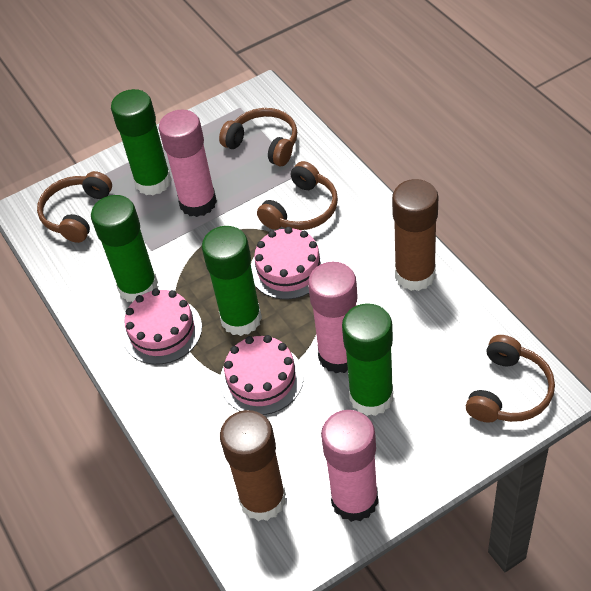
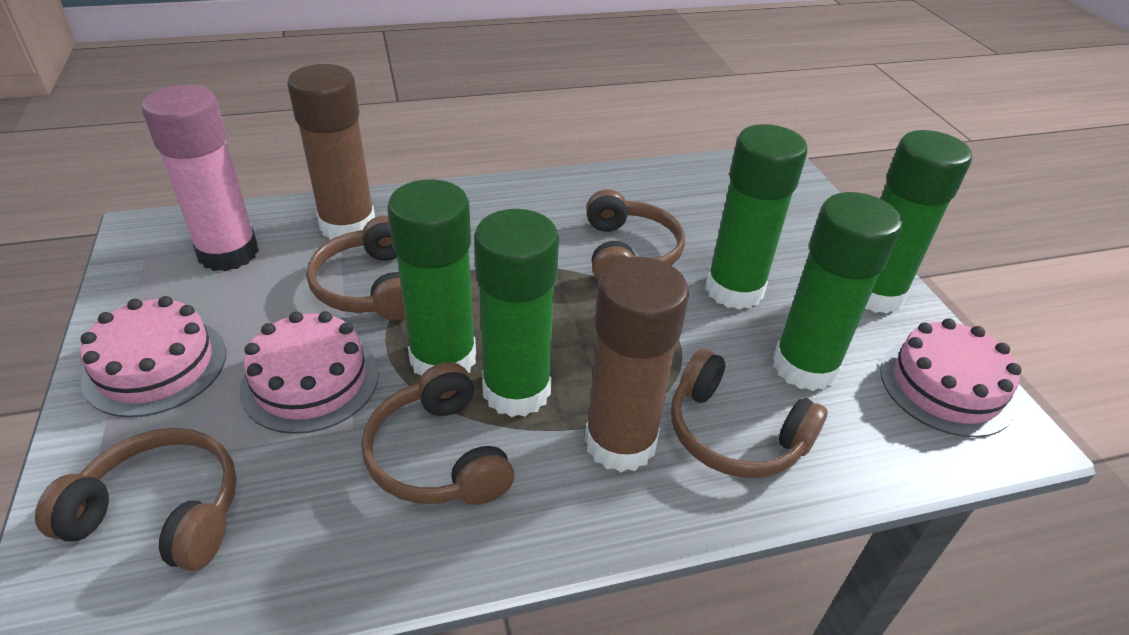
brown headphones: 4 -> 5
green glue stick: 4 -> 5
pink glue stick: 3 -> 1

